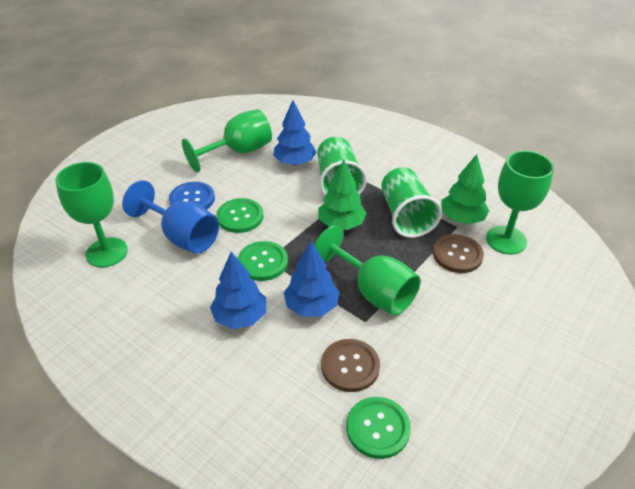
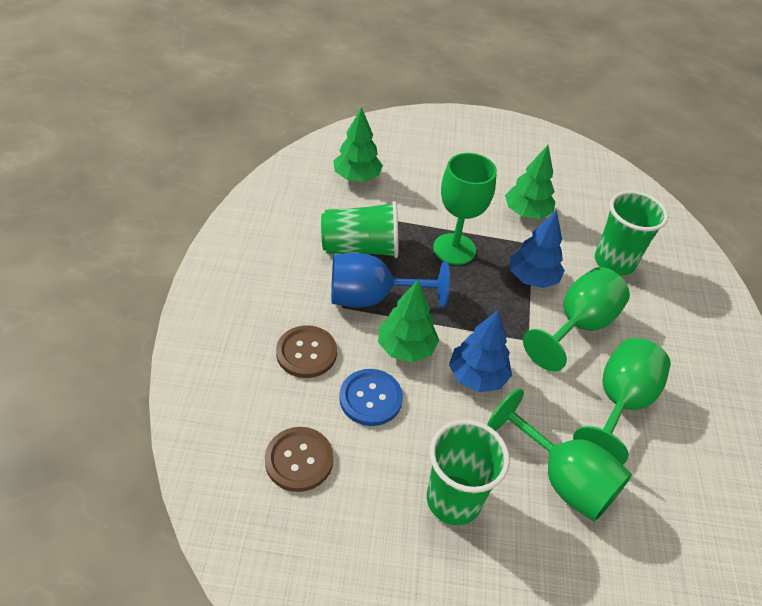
blue tree: 3 -> 2
green button: 3 -> 0
green cup: 2 -> 3
green tree: 2 -> 3

